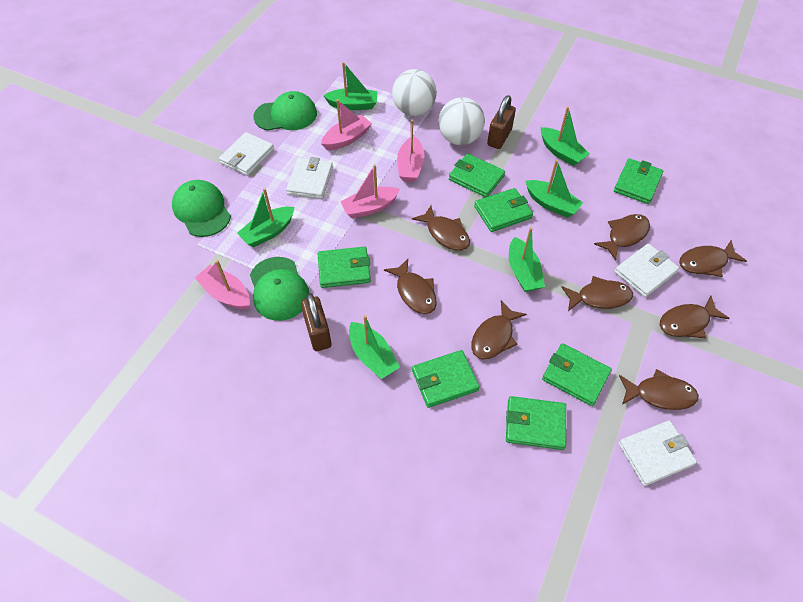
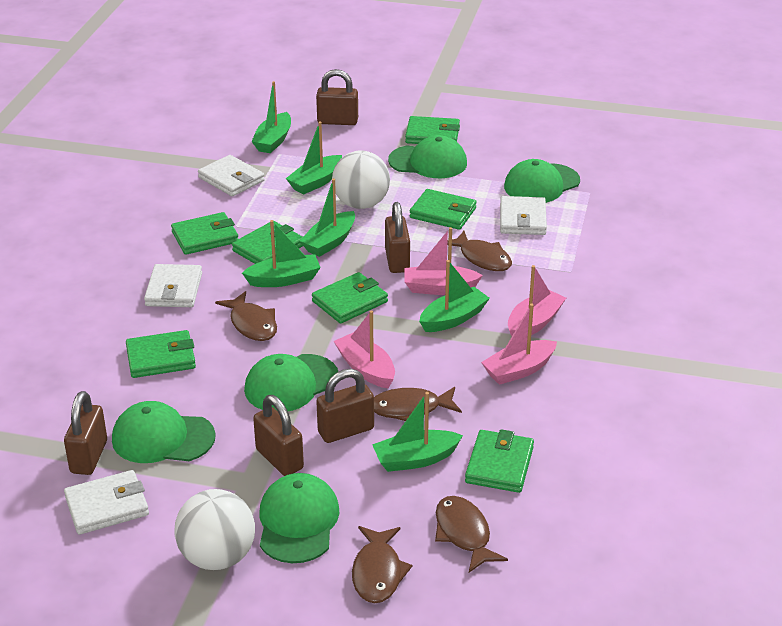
brown fish: 8 -> 5
brown padlock: 2 -> 5
green cap: 3 -> 5

